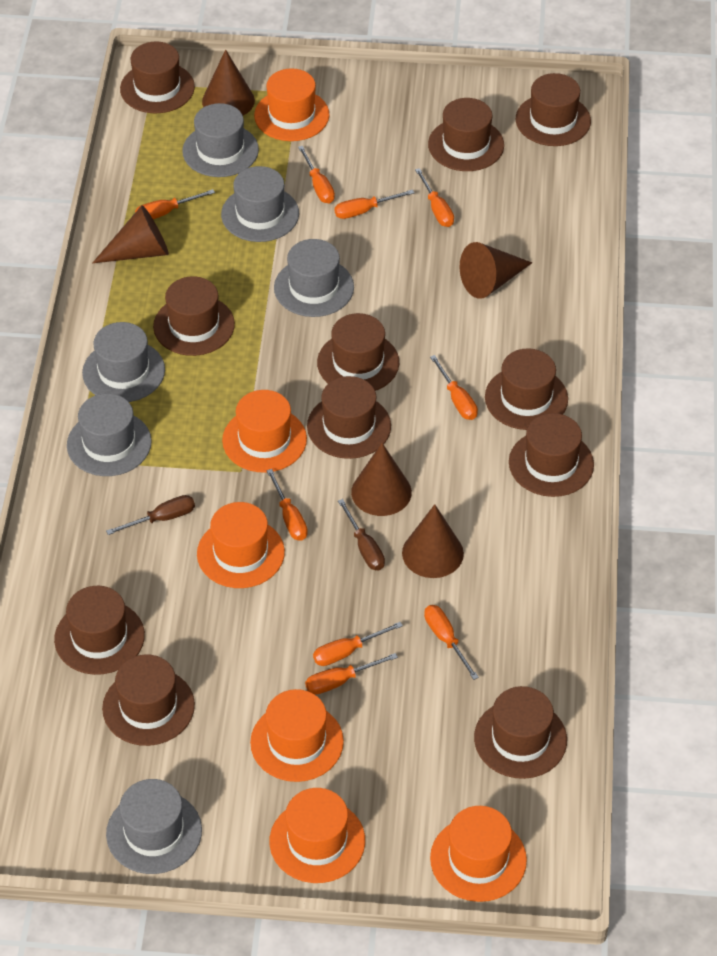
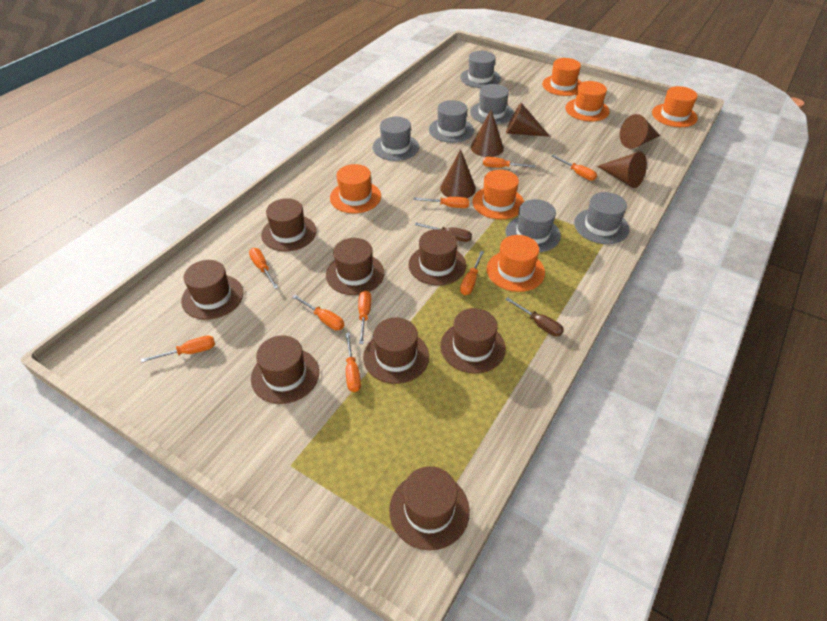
brown hat: 11 -> 8

